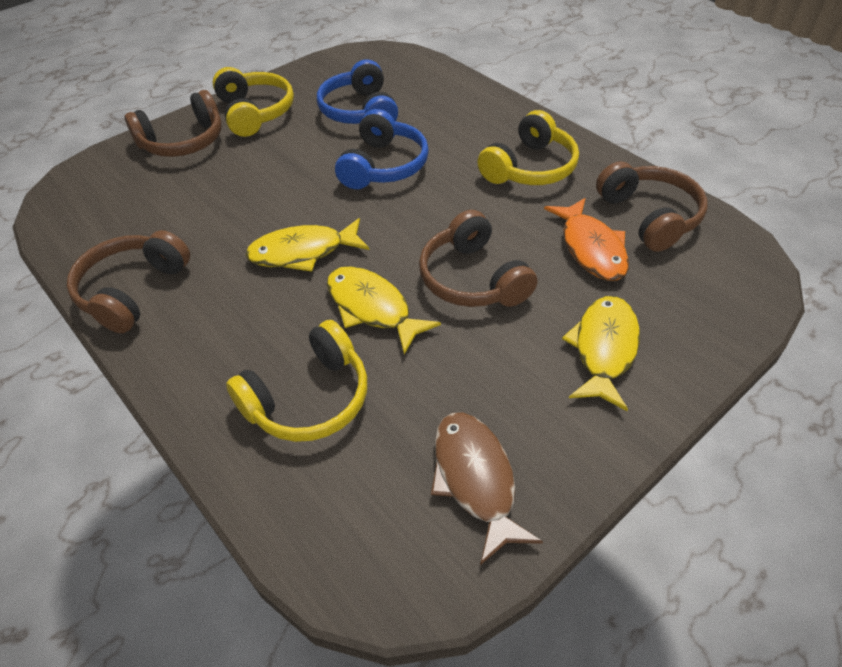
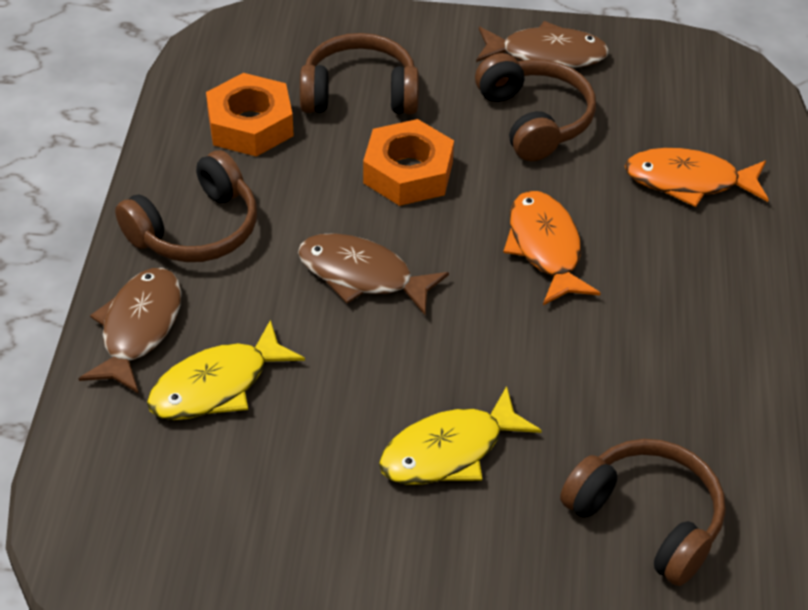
blue headphones: 2 -> 0
brown fish: 1 -> 3
orange fish: 1 -> 2
orange nut: 0 -> 2
yellow fish: 3 -> 2
yellow headphones: 3 -> 0

